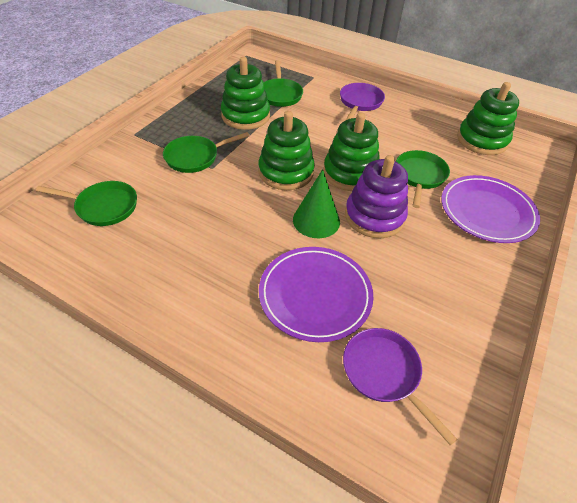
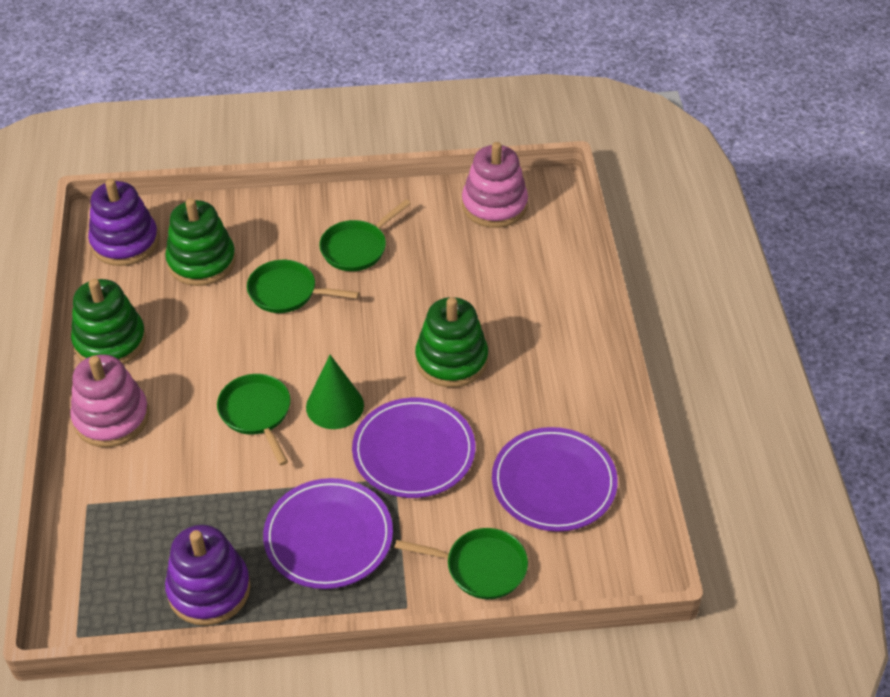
green stacking toy: 4 -> 3
pink stacking toy: 0 -> 2
purple pan: 2 -> 0
purple plate: 2 -> 3
purple stacking toy: 1 -> 2

